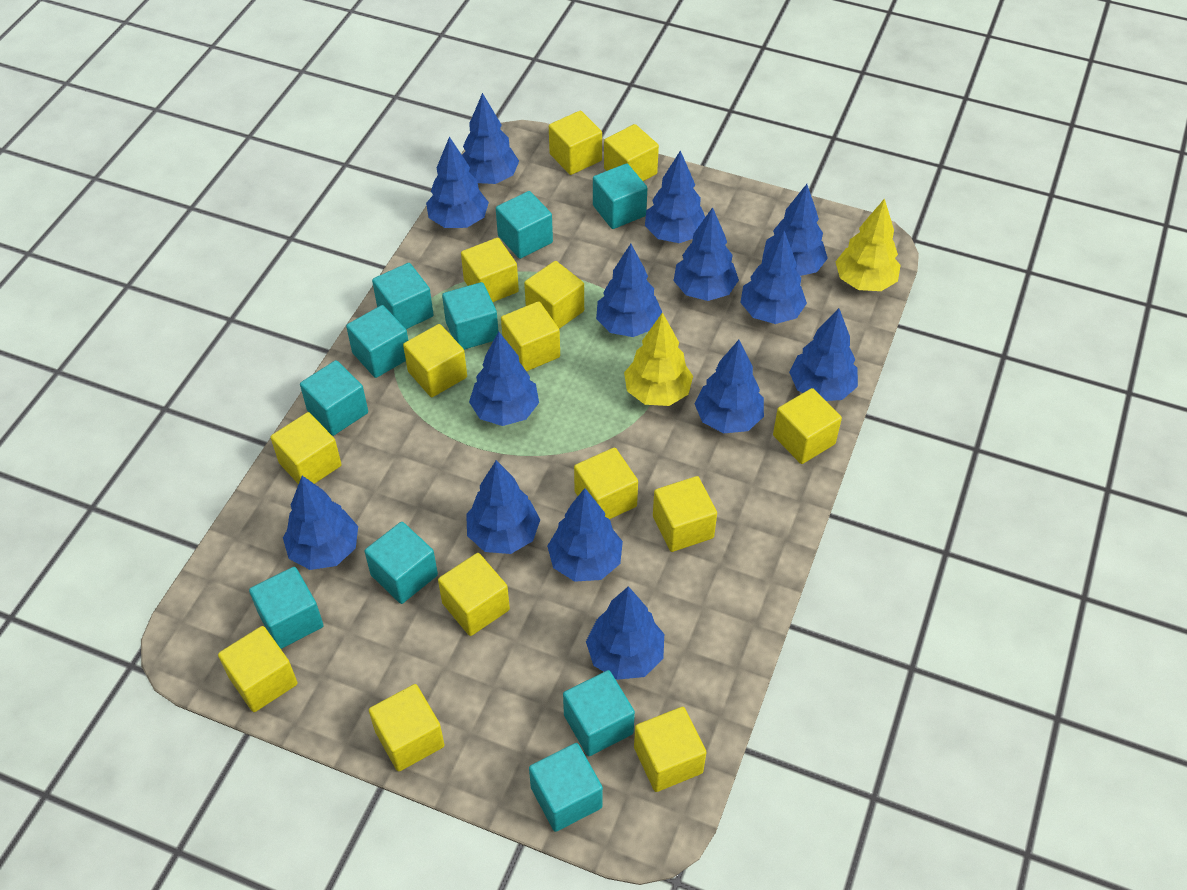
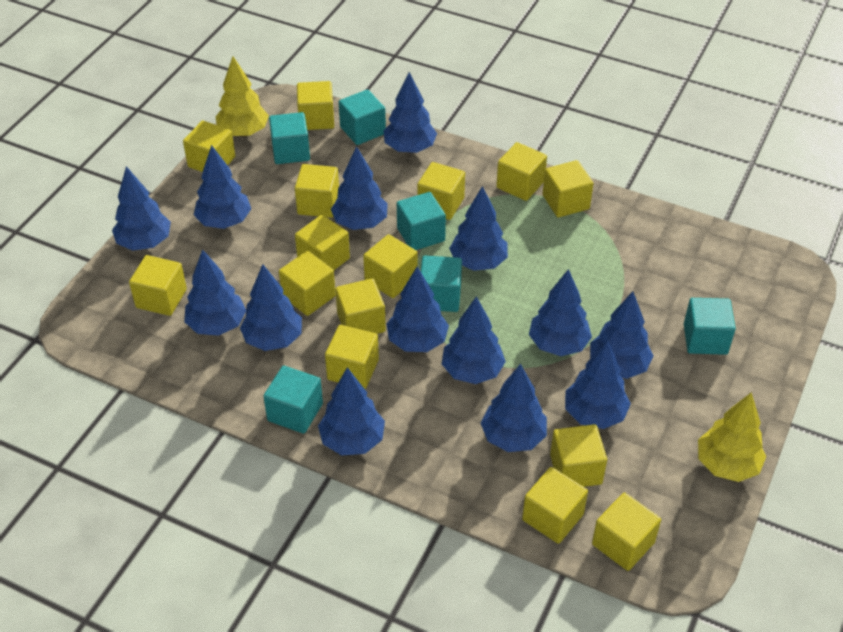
turquoise cube: 10 -> 6
yellow cube: 14 -> 15

